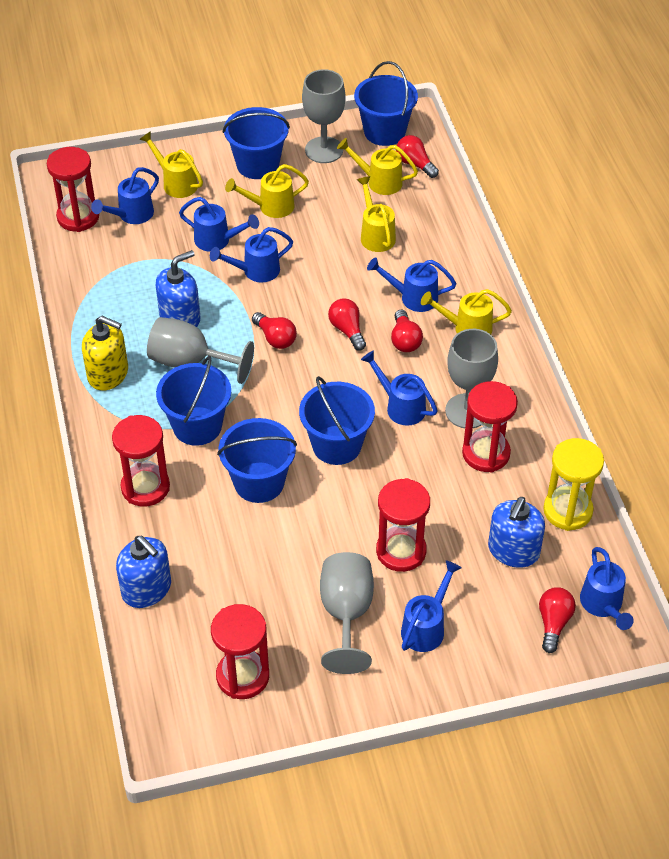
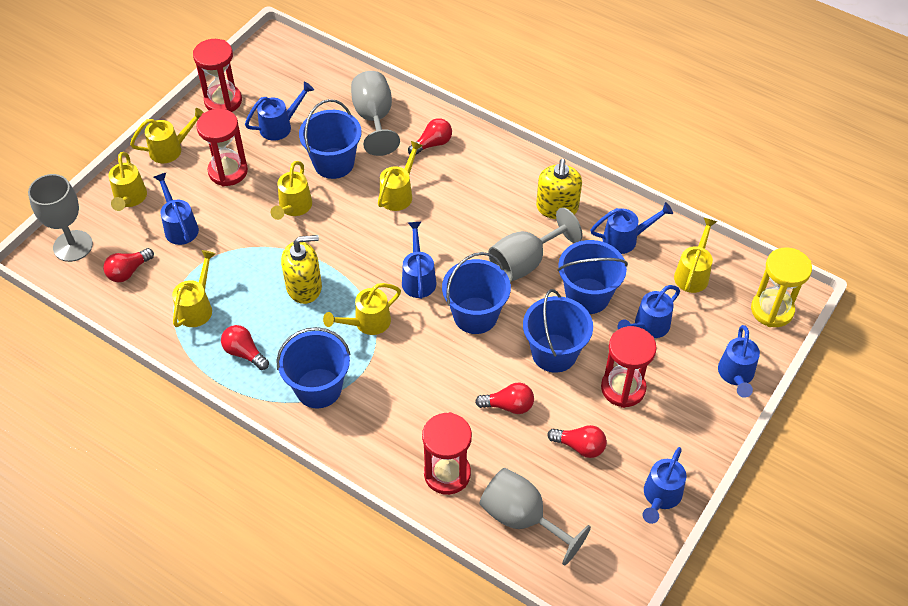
blue soap dispenser: 3 -> 0
red hourglass: 5 -> 4
yellow soap dispenser: 1 -> 2
yellow watering can: 5 -> 7

